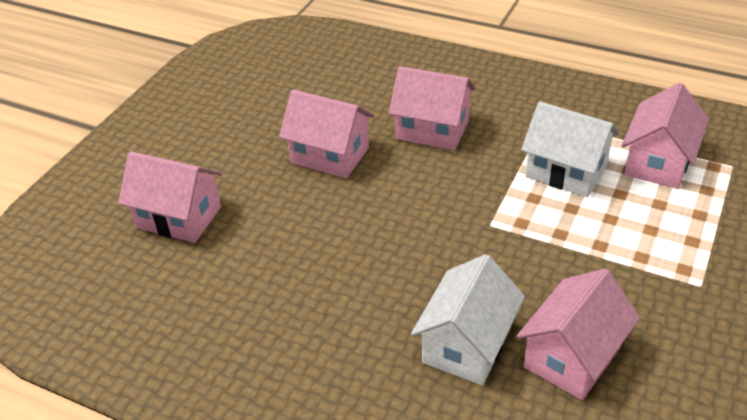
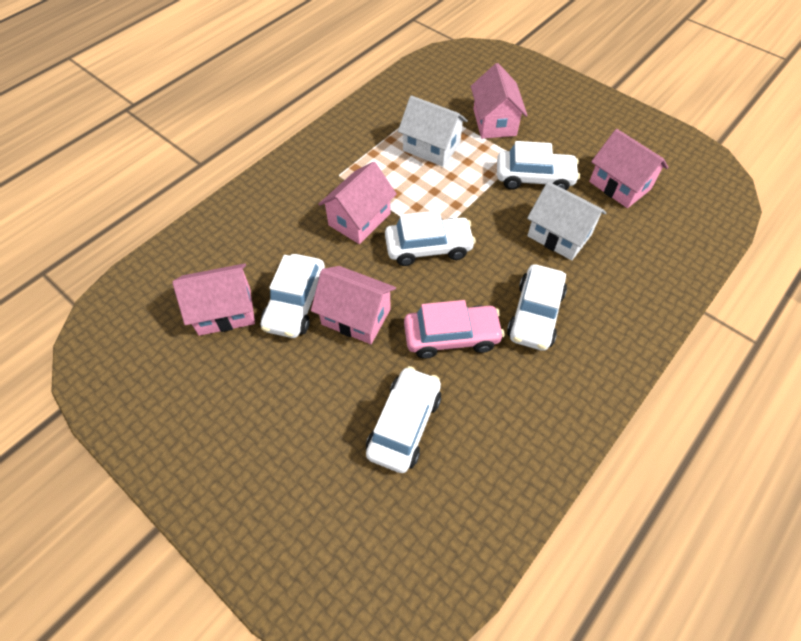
pink car: 0 -> 1
white car: 0 -> 5

